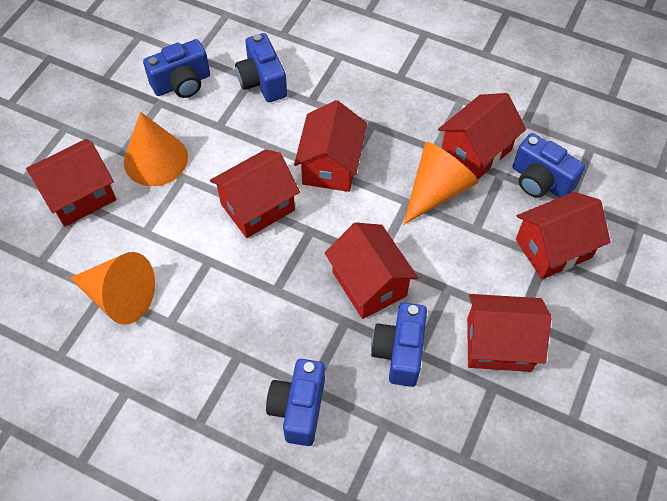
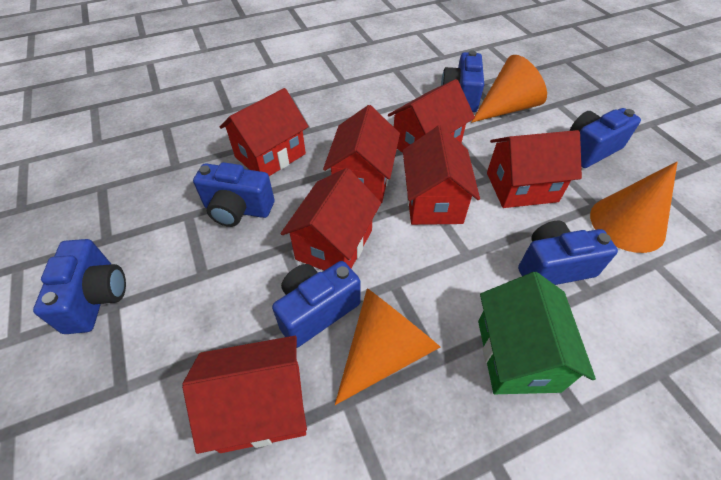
blue camera: 5 -> 6
green house: 0 -> 1

